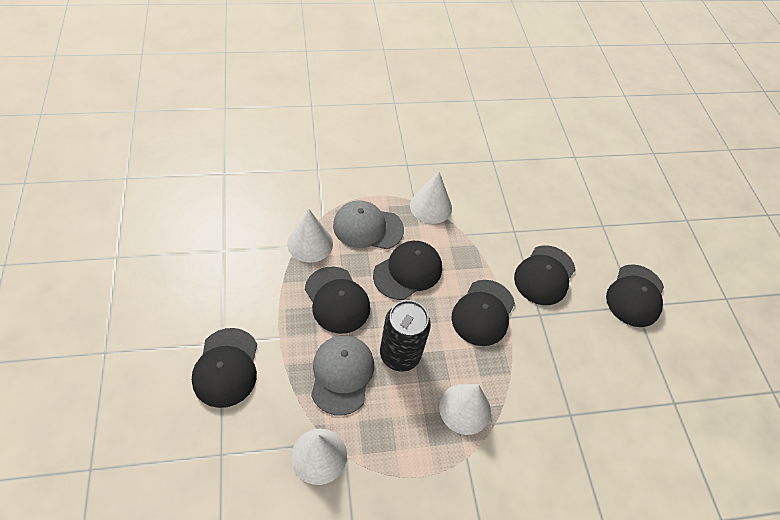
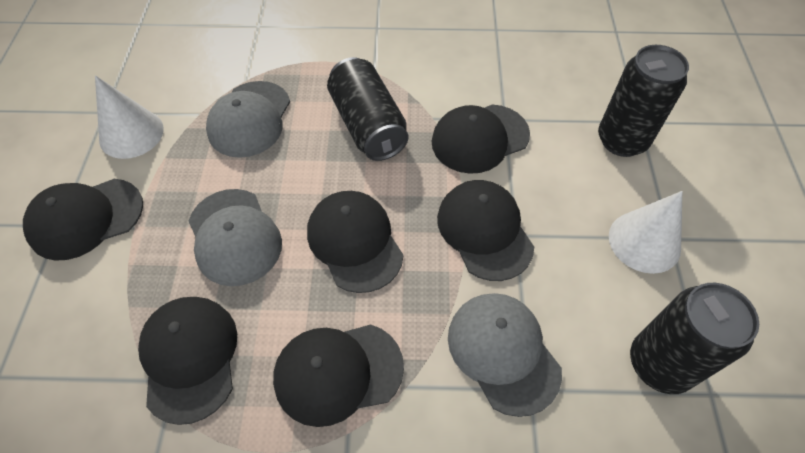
black can: 1 -> 3
grey cap: 2 -> 3
white cone: 4 -> 2

